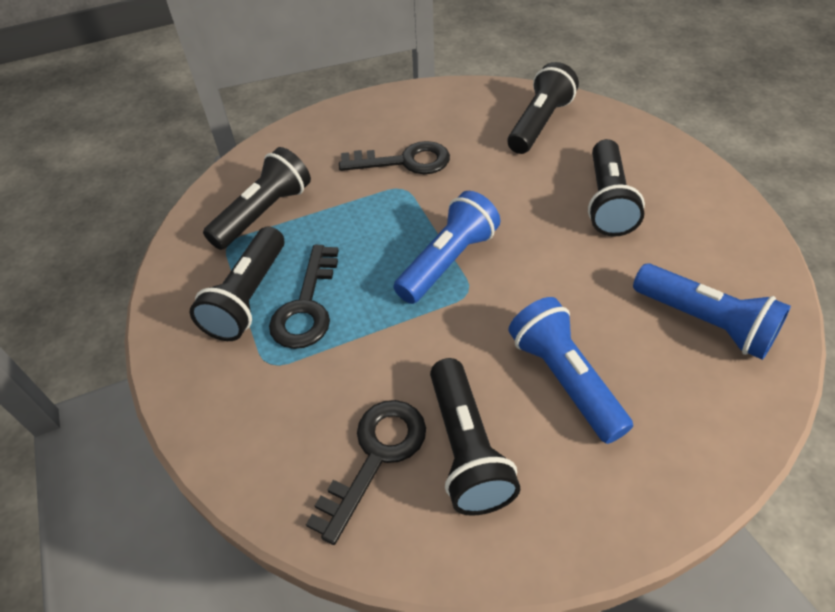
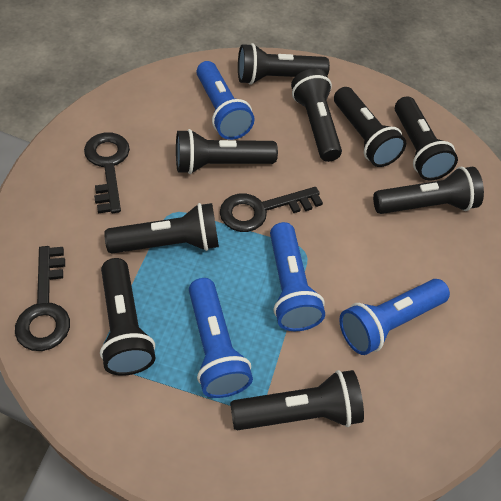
black flashlight: 5 -> 9
blue flashlight: 3 -> 4

